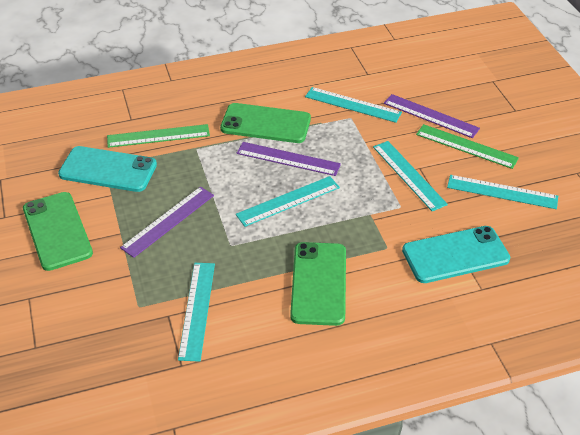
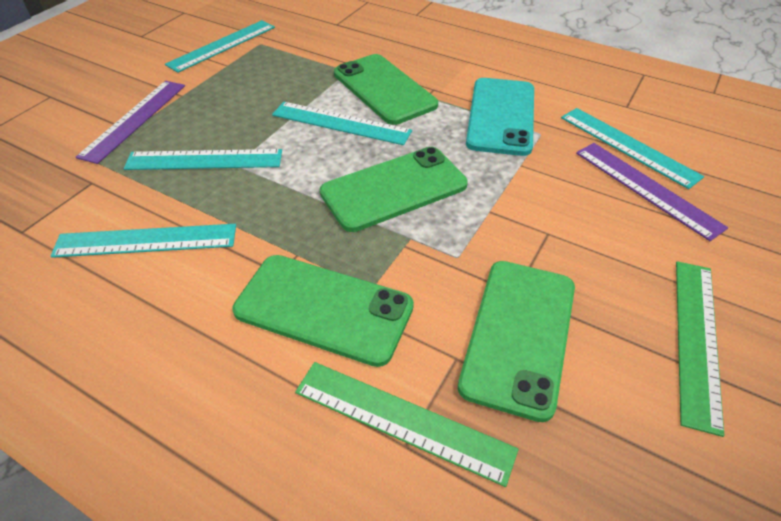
green phone: 3 -> 4
purple ruler: 3 -> 2
turquoise phone: 2 -> 1

